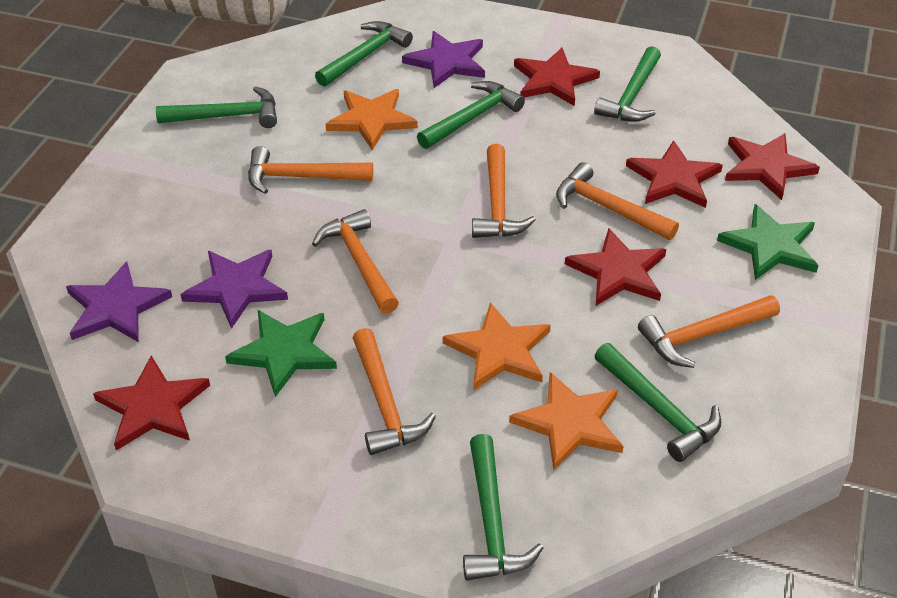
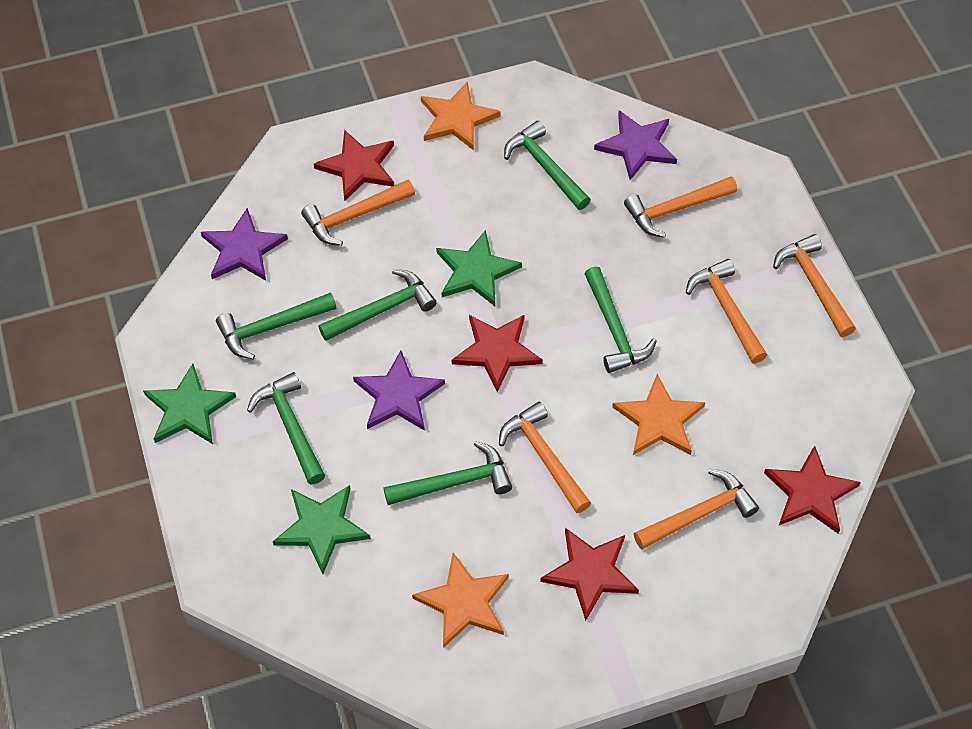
green star: 2 -> 3
red star: 5 -> 4

